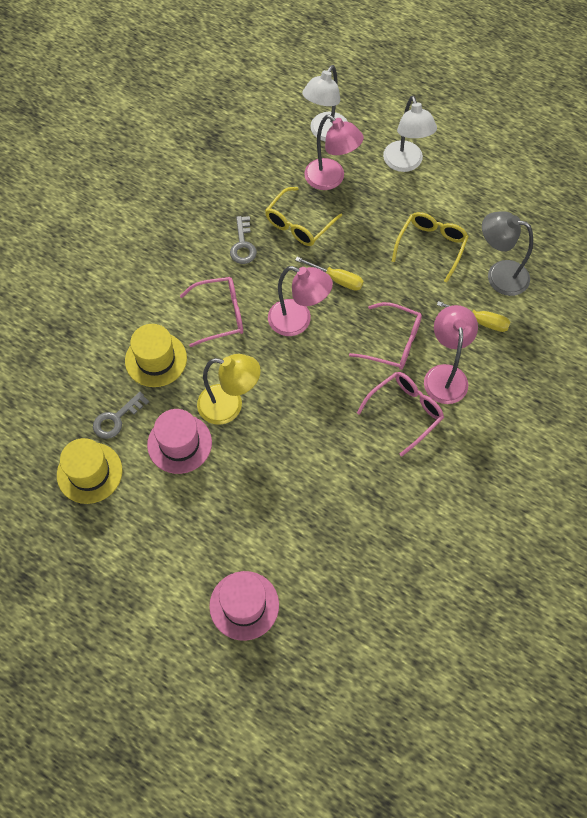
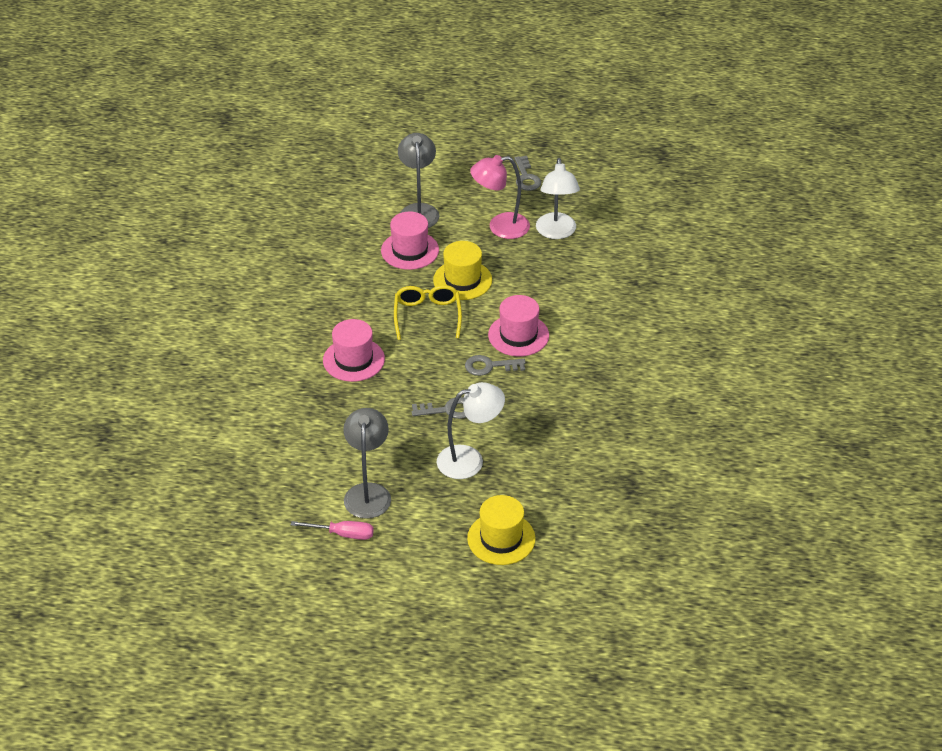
grey key: 2 -> 3
grey lamp: 1 -> 2
pink glasses: 3 -> 0
pink hat: 2 -> 3
pink lamp: 3 -> 1
pink screwdriver: 0 -> 1
yellow glasses: 2 -> 1
yellow lamp: 1 -> 0
yellow screwdriver: 2 -> 0

